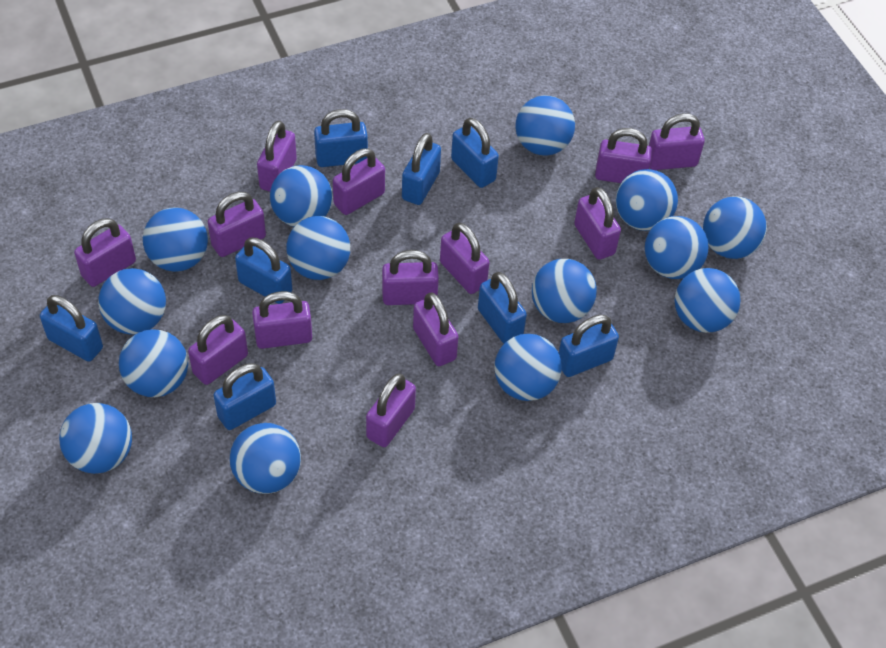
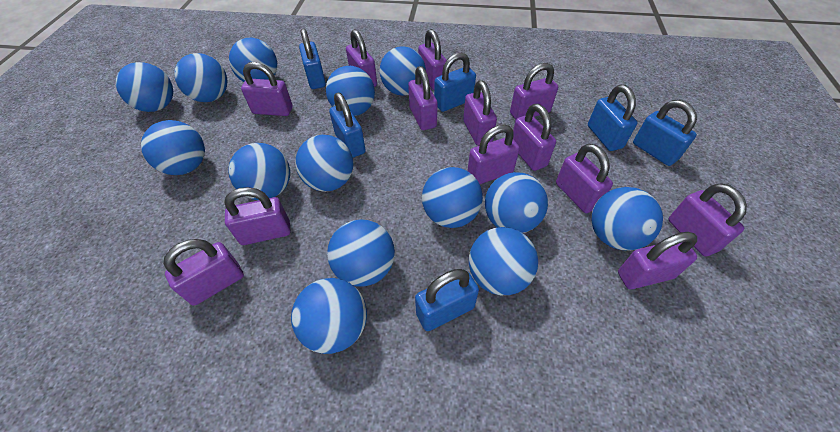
blue padlock: 8 -> 6

